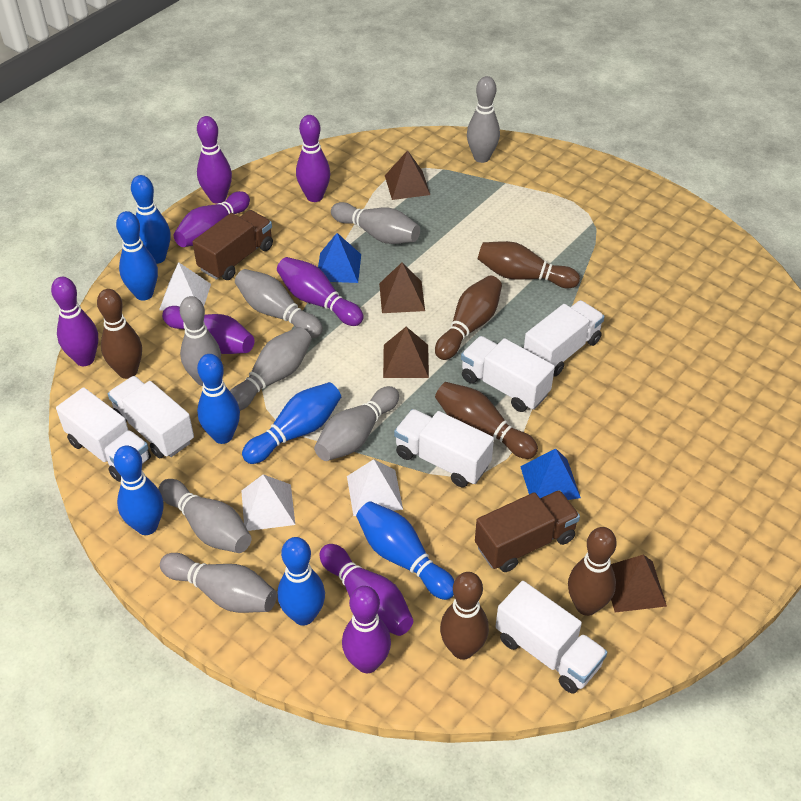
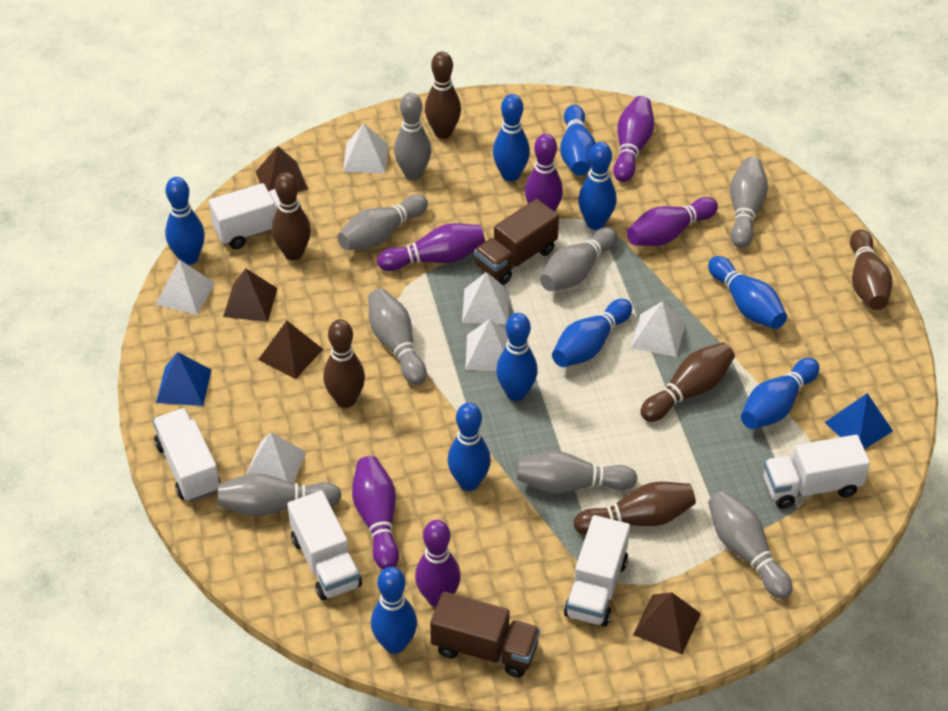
blue bowling pin: 7 -> 10
purple bowling pin: 8 -> 6
white pyramid: 3 -> 6
white truck: 6 -> 5

